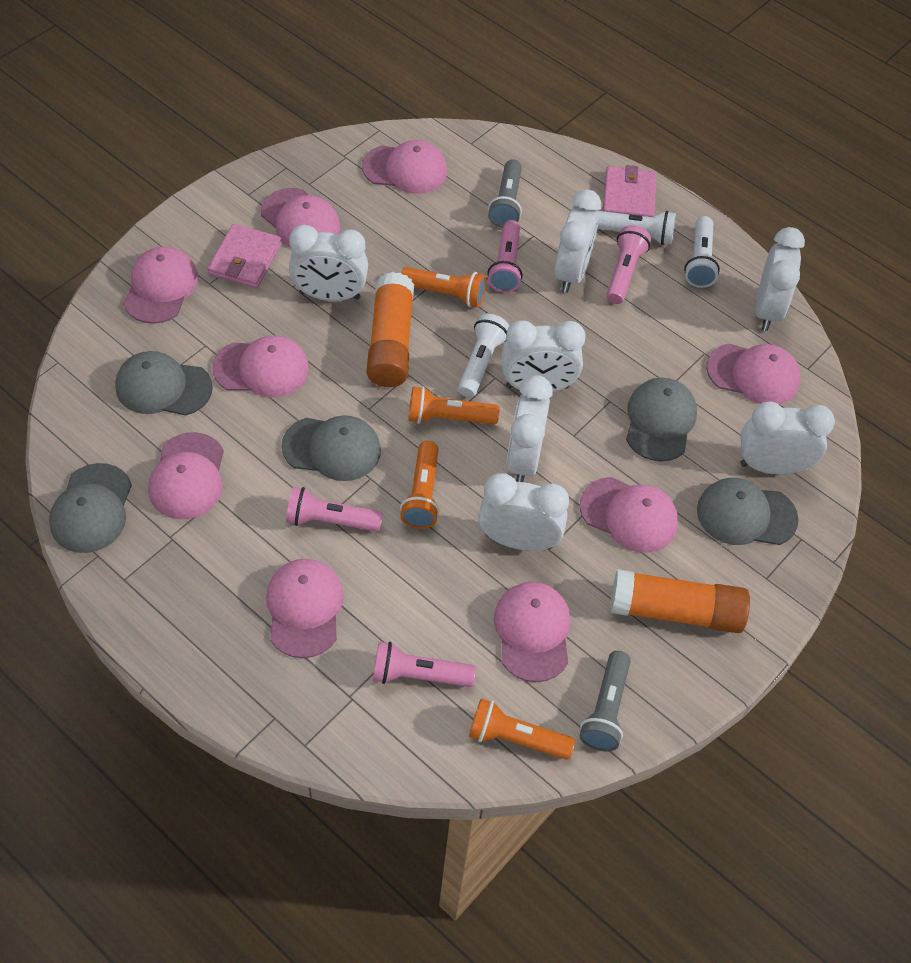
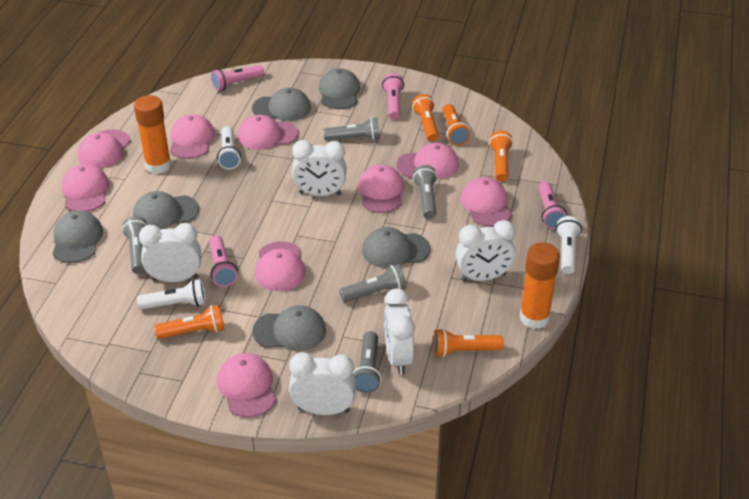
grey cap: 5 -> 6
grey flashlight: 2 -> 5
orange flashlight: 4 -> 5
pink wallet: 2 -> 0
white clock: 7 -> 5

